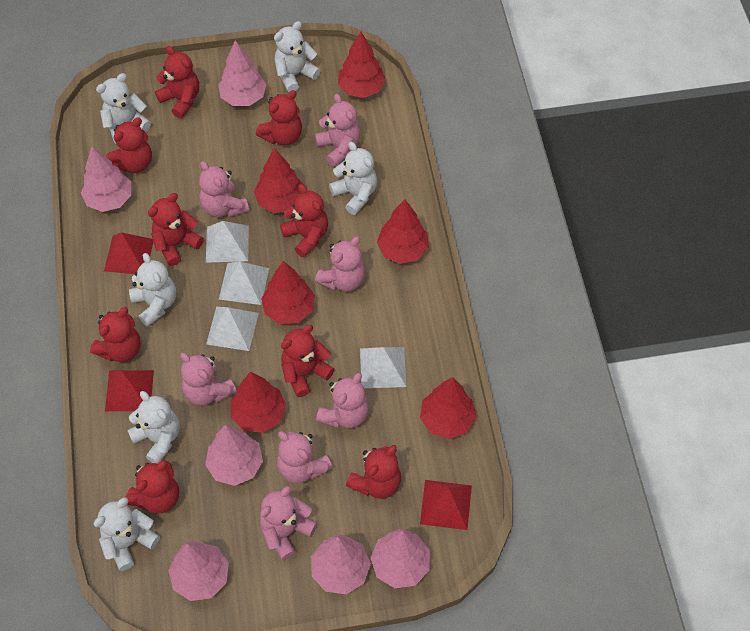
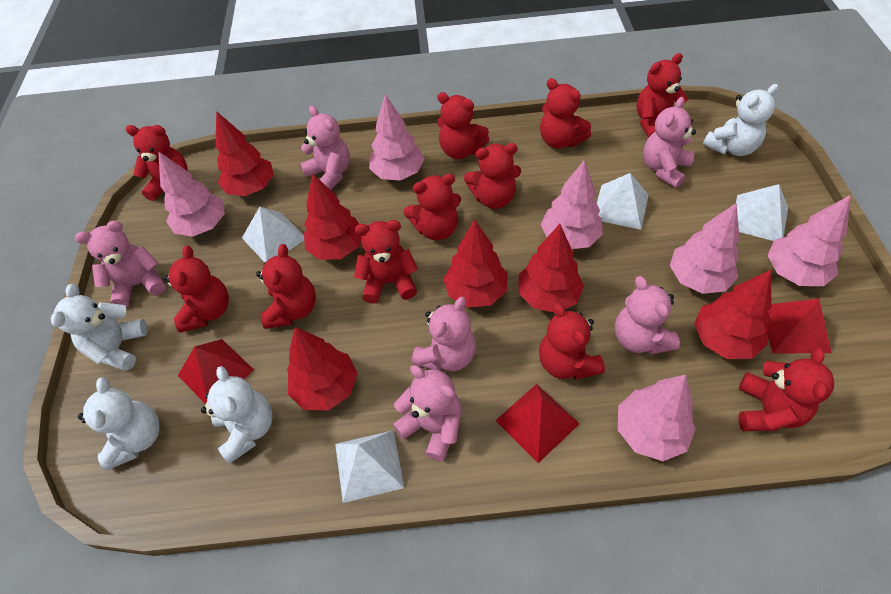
pink teddy bear: 7 -> 6
red teddy bear: 9 -> 11
white teddy bear: 6 -> 4

